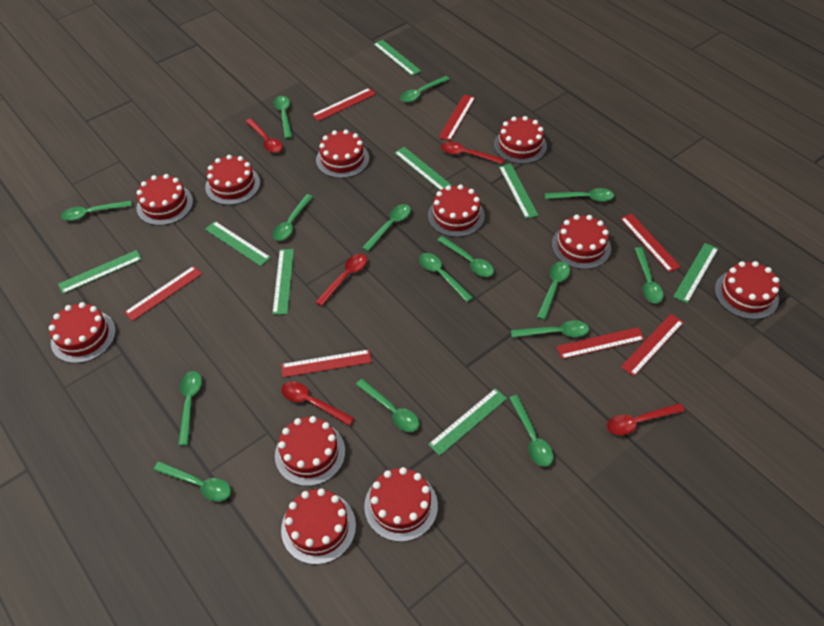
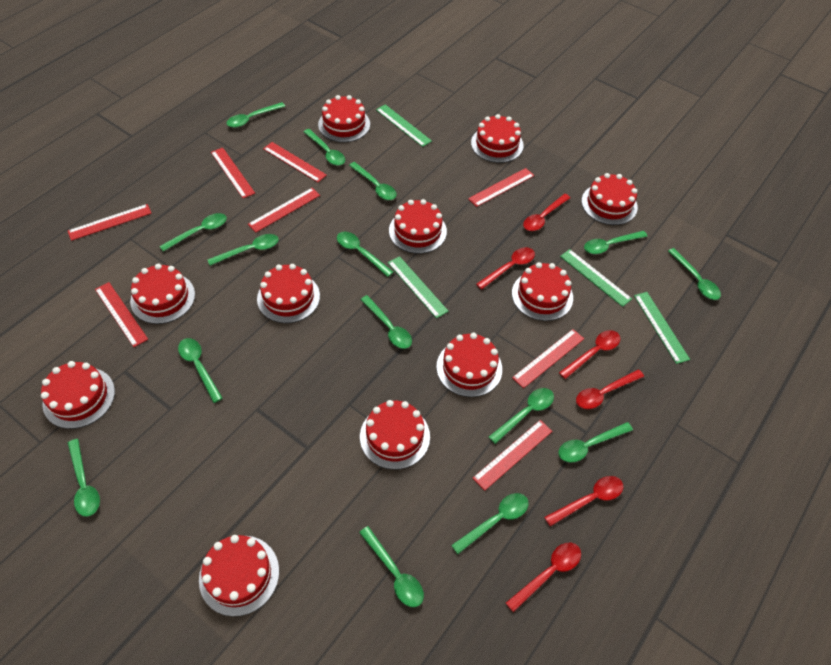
green ruler: 8 -> 4
red ruler: 7 -> 8
red spoon: 5 -> 6

